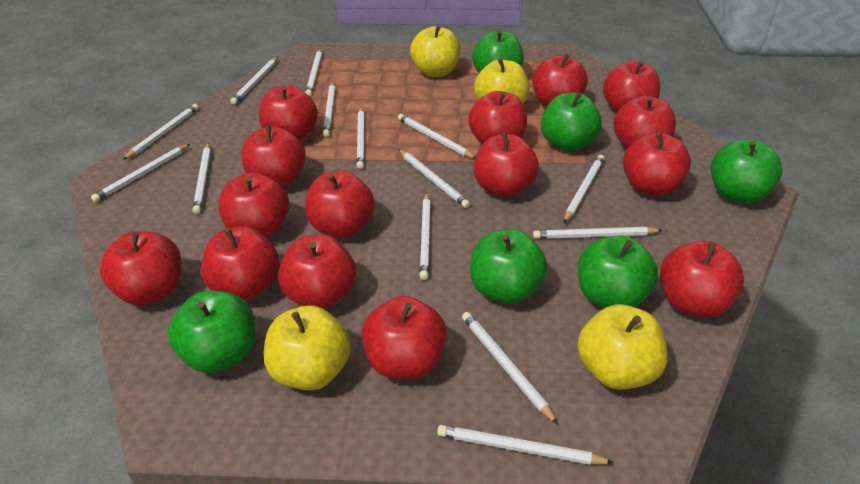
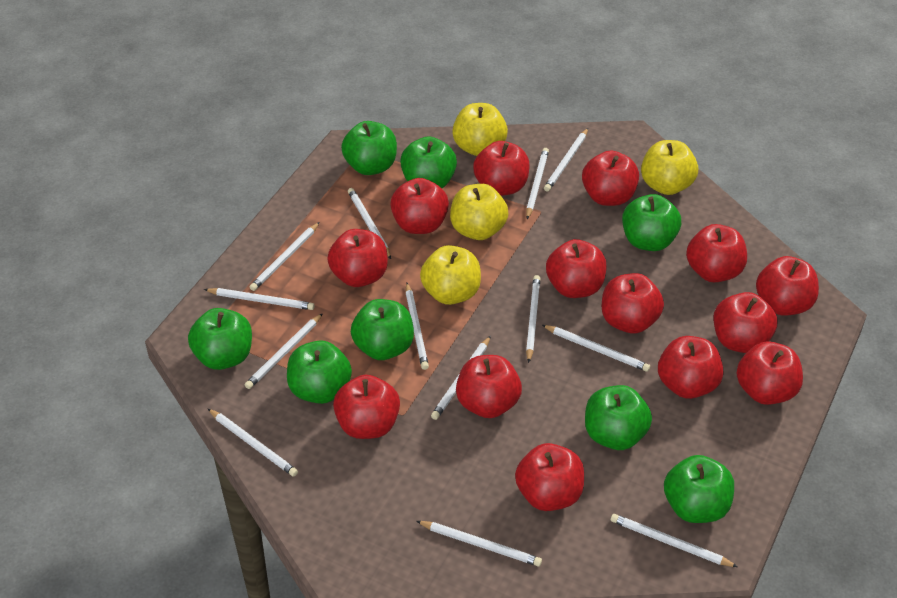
green apple: 6 -> 8
red apple: 15 -> 14
white pencil: 14 -> 13

